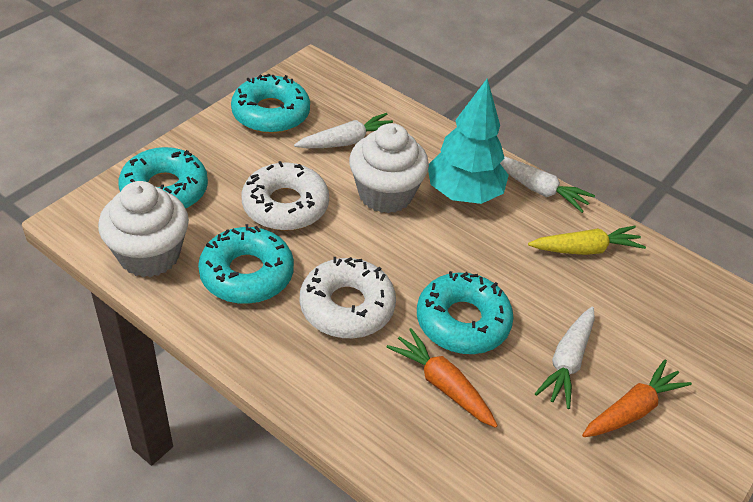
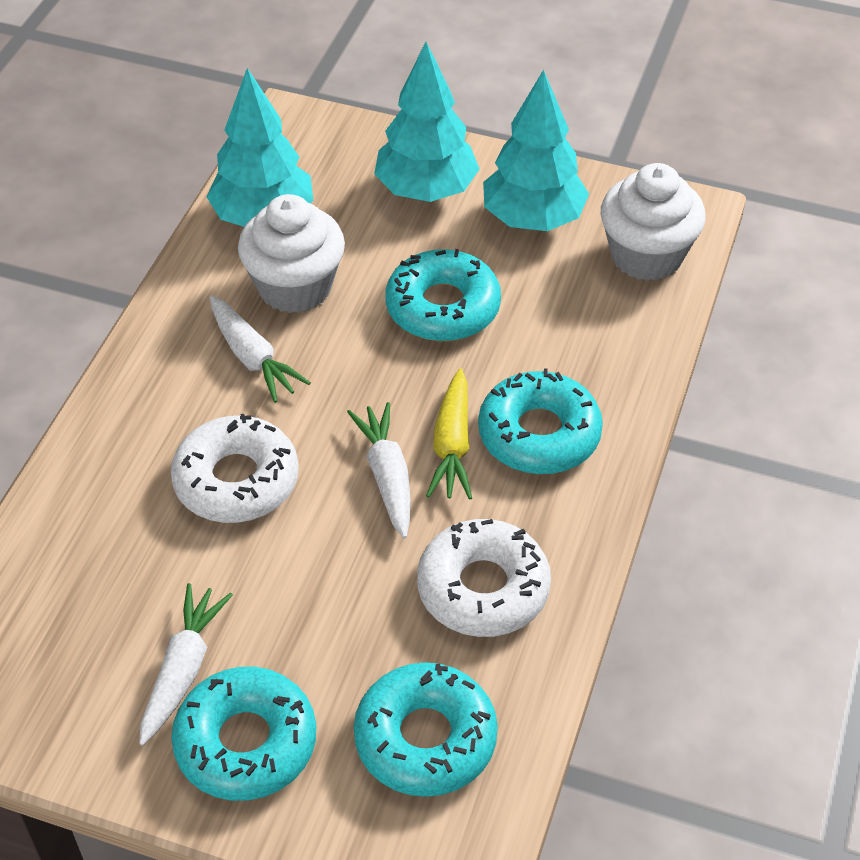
orange carrot: 2 -> 0
turquoise tree: 1 -> 3

